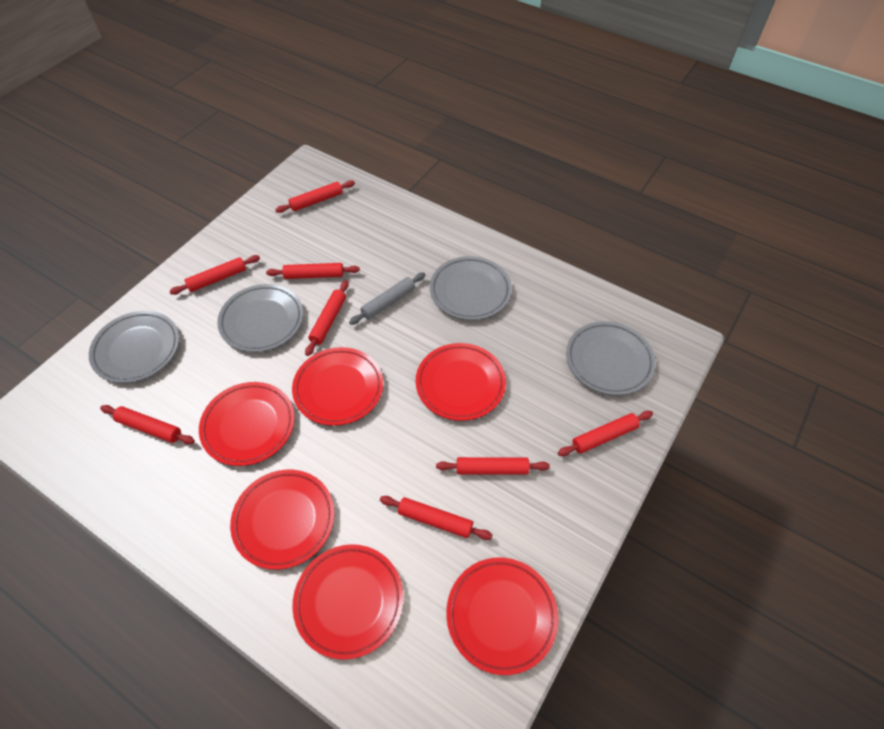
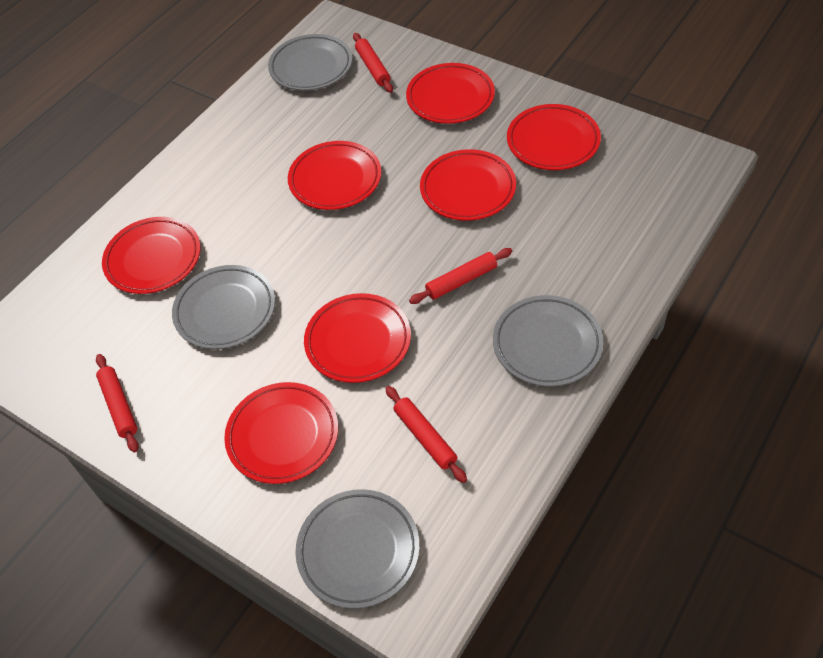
grey rolling pin: 1 -> 0
red plate: 6 -> 7
red rolling pin: 8 -> 4

